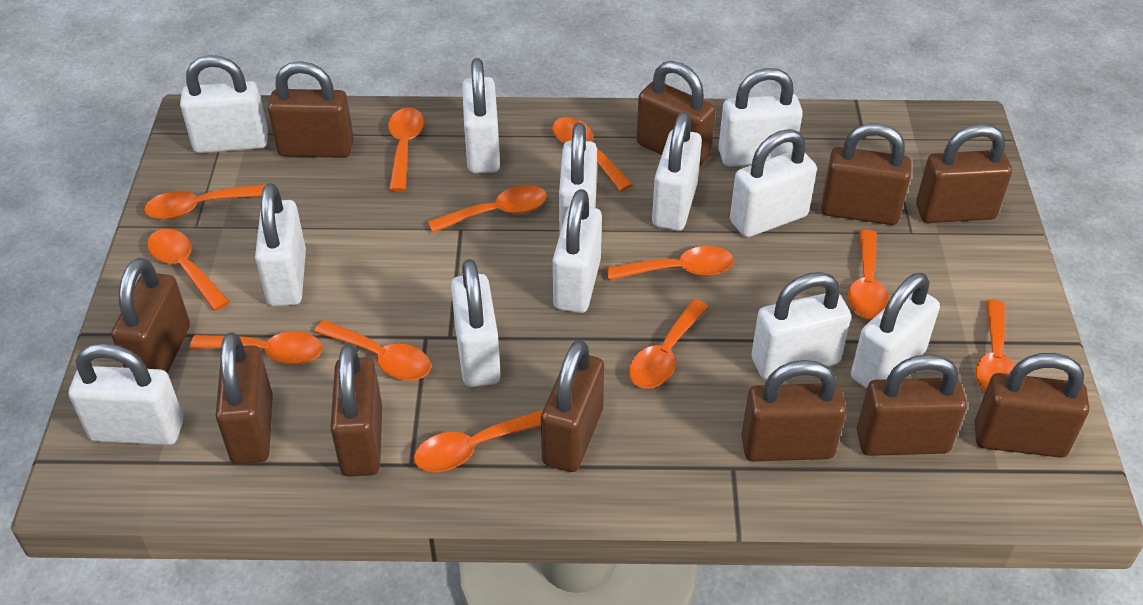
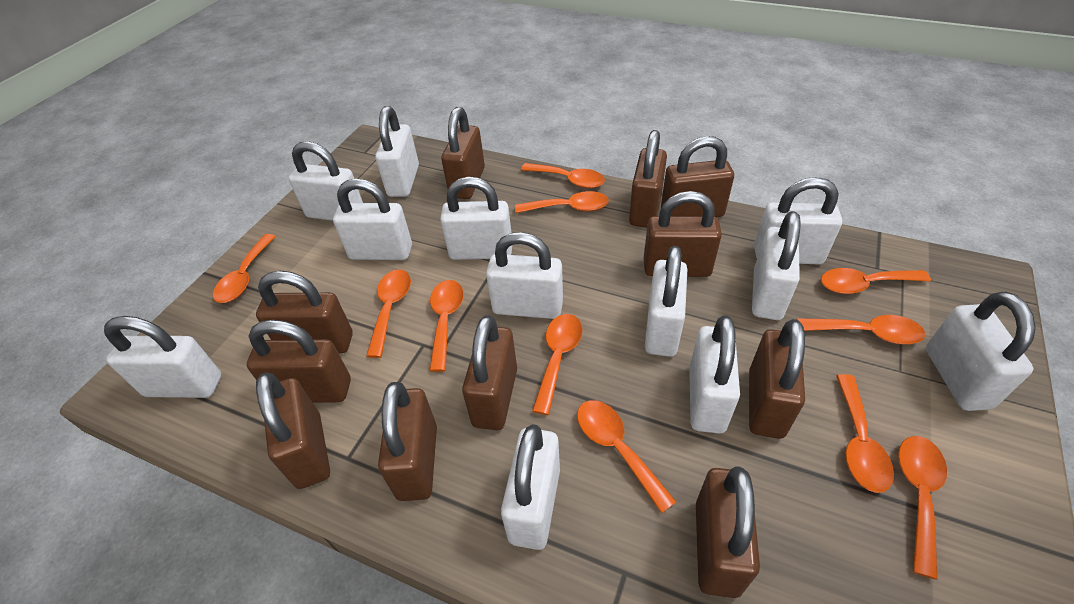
orange spoon: 12 -> 11

